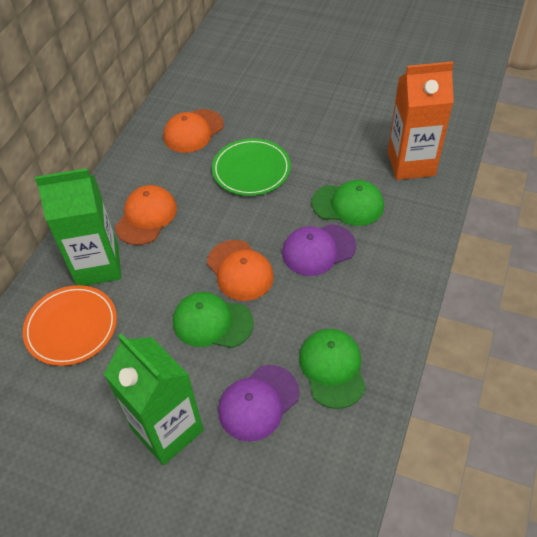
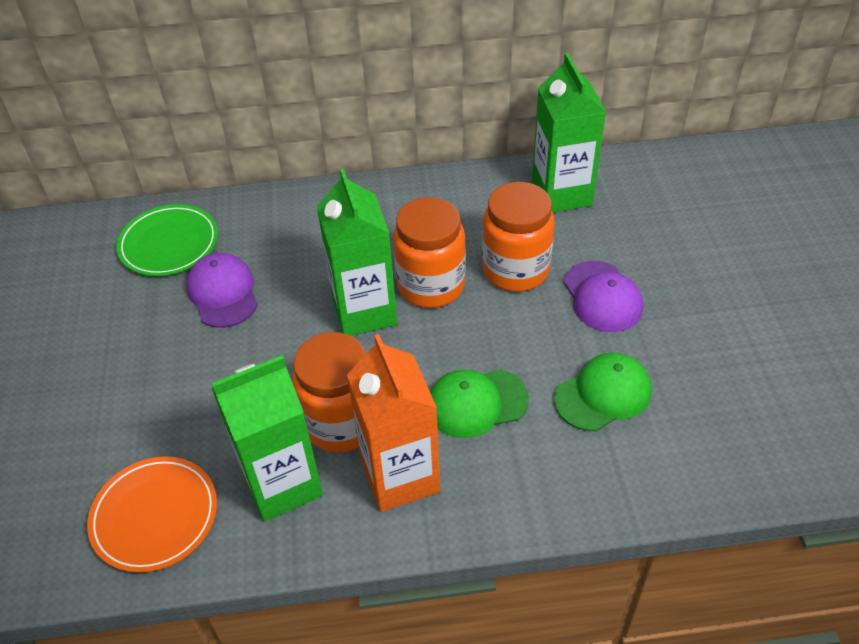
green cap: 3 -> 2
green carton: 2 -> 3
orange cap: 3 -> 0
orange jar: 0 -> 3

